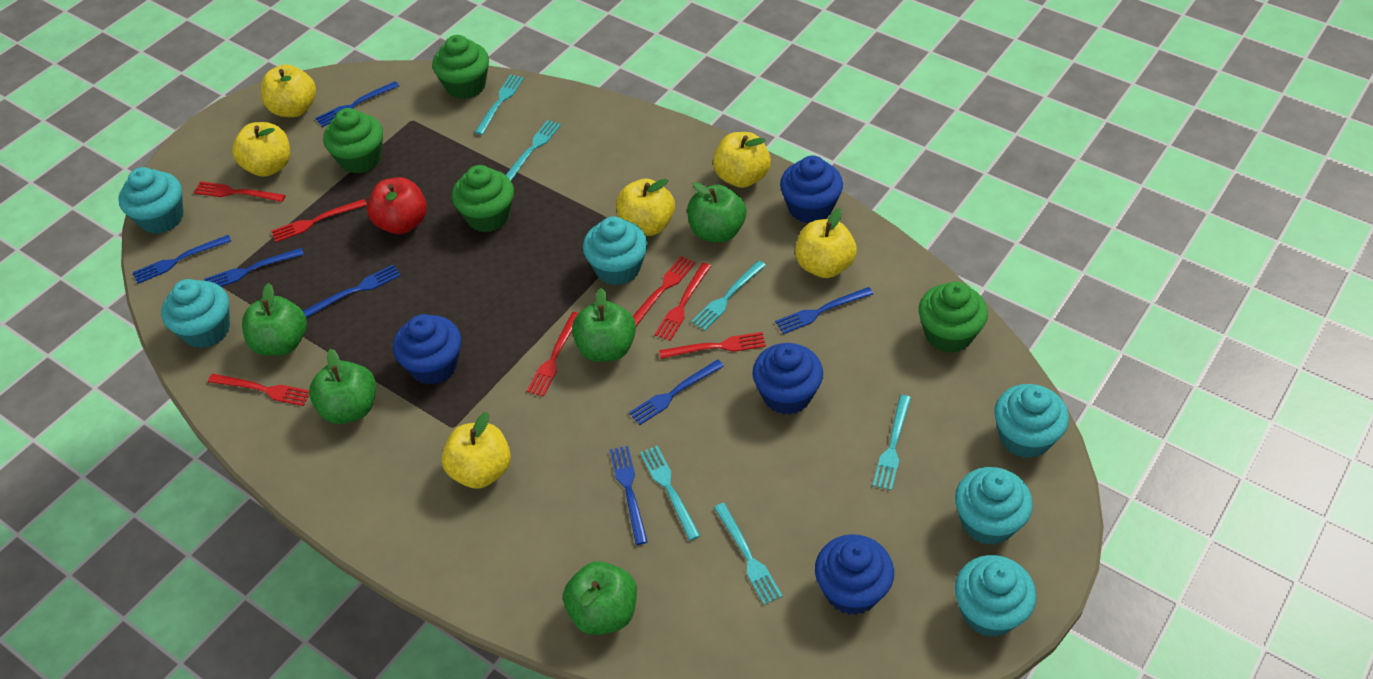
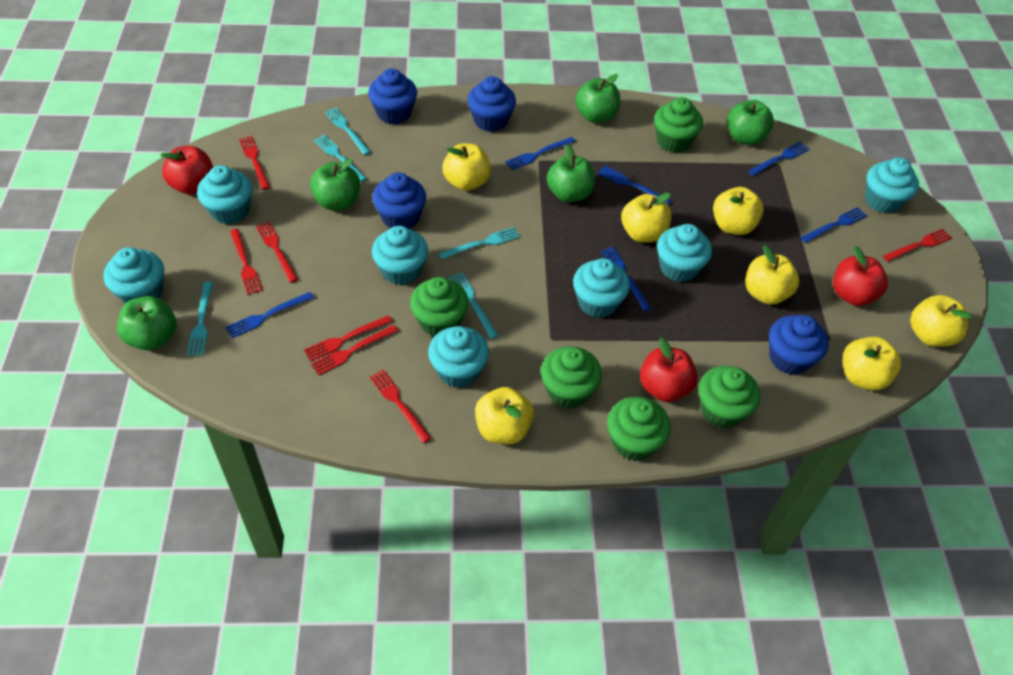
blue fork: 7 -> 6
green cupcake: 4 -> 5
red apple: 1 -> 3
turquoise cupcake: 6 -> 7
turquoise fork: 6 -> 5
yellow apple: 6 -> 7

